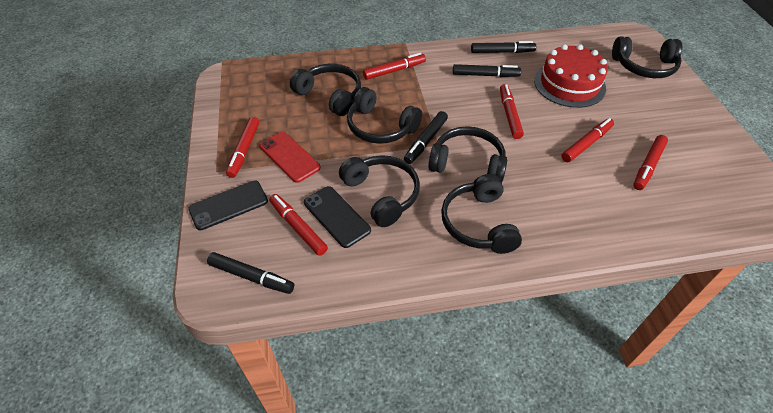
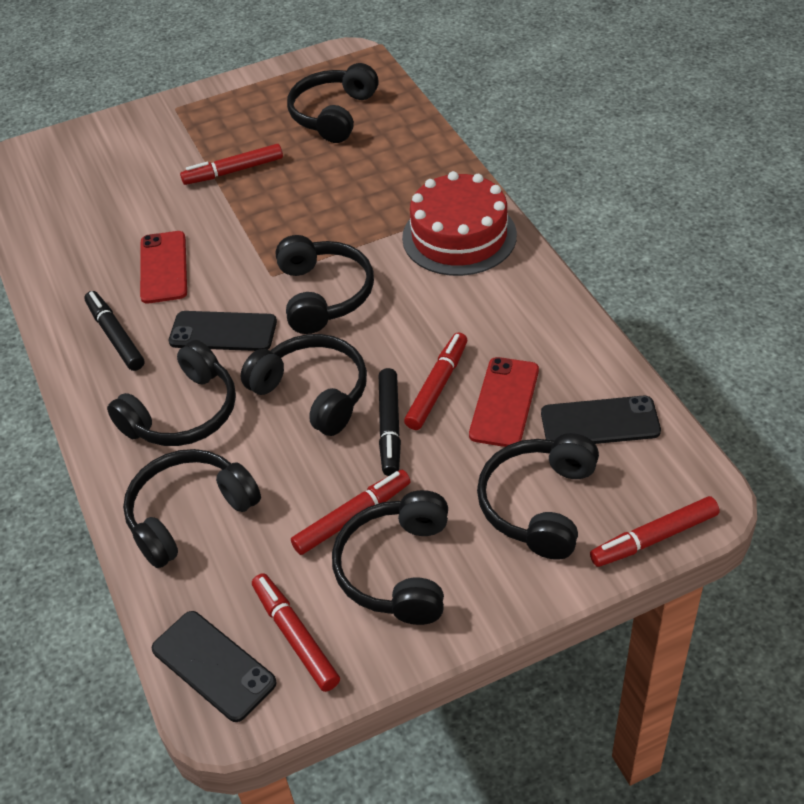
black headphones: 6 -> 7
black marker: 4 -> 2
black phone: 2 -> 3
red marker: 6 -> 5
red phone: 1 -> 2

